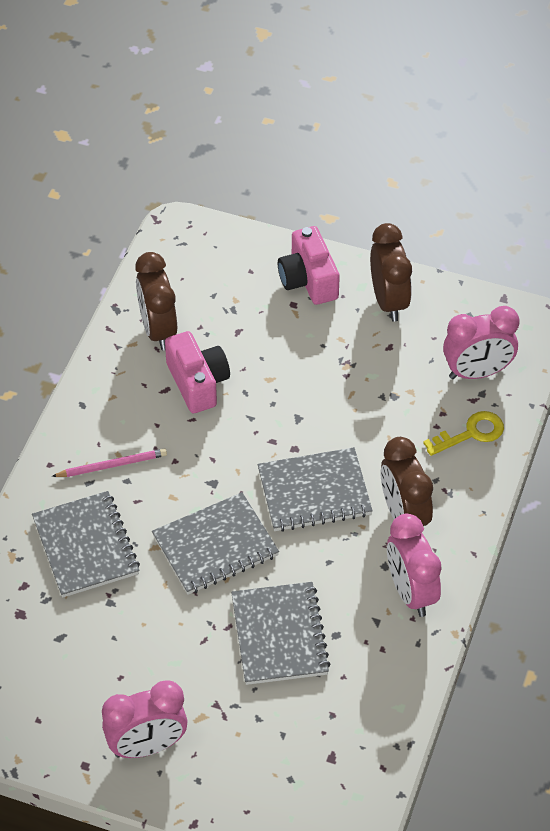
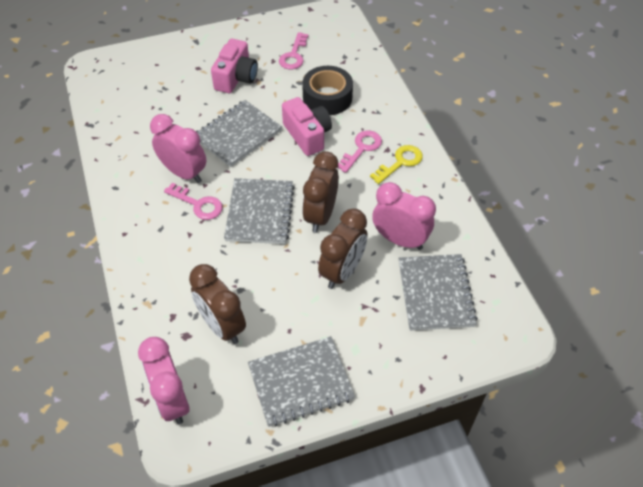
black tape: 0 -> 1
pink key: 0 -> 3
pink pencil: 1 -> 0

